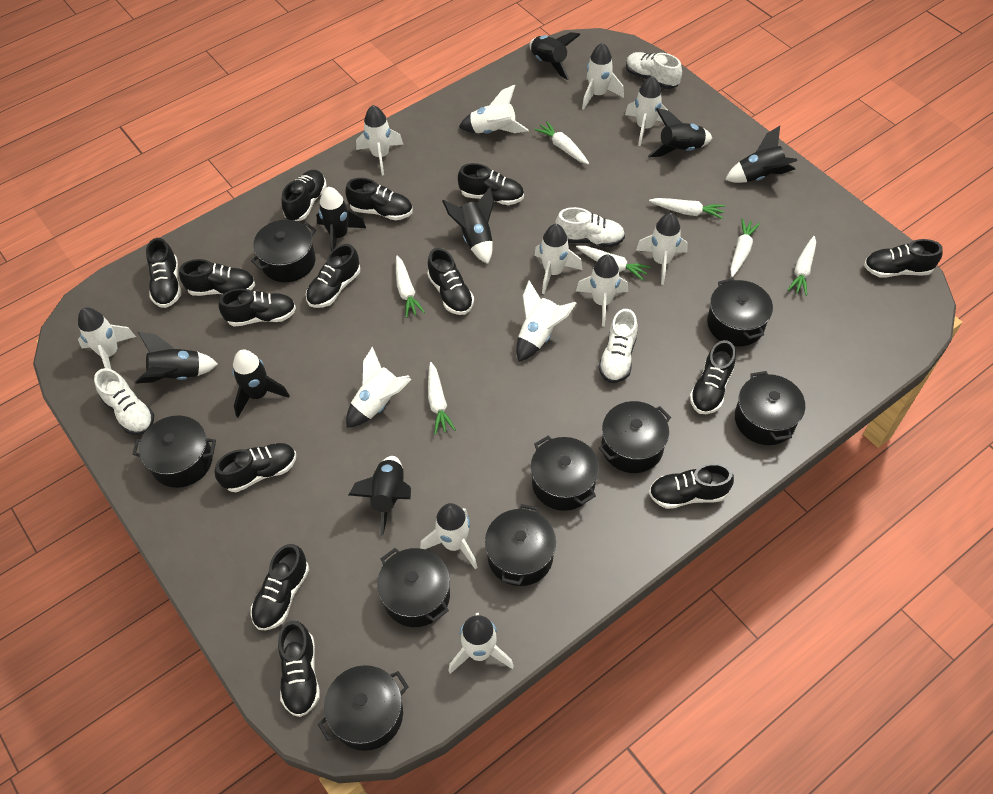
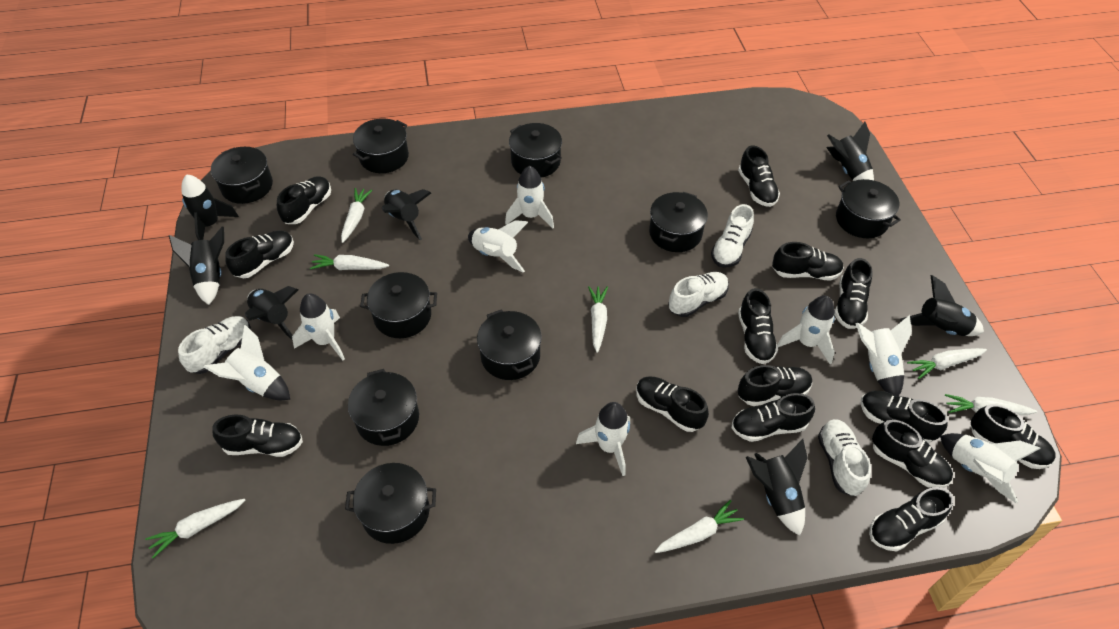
black rocket: 8 -> 7
white rocket: 12 -> 8

